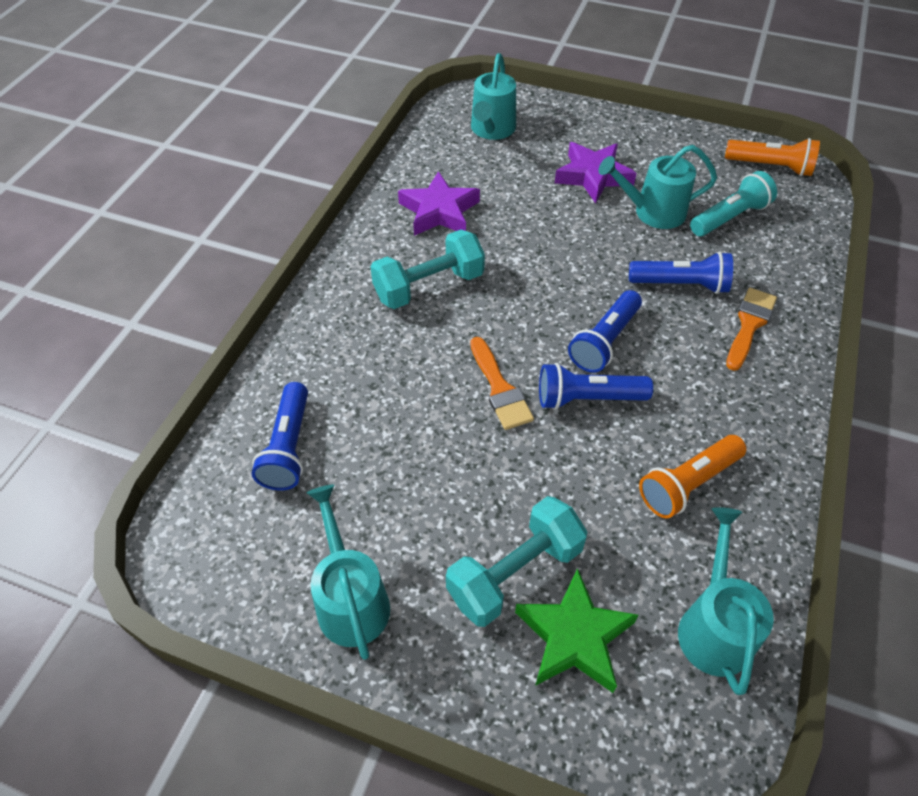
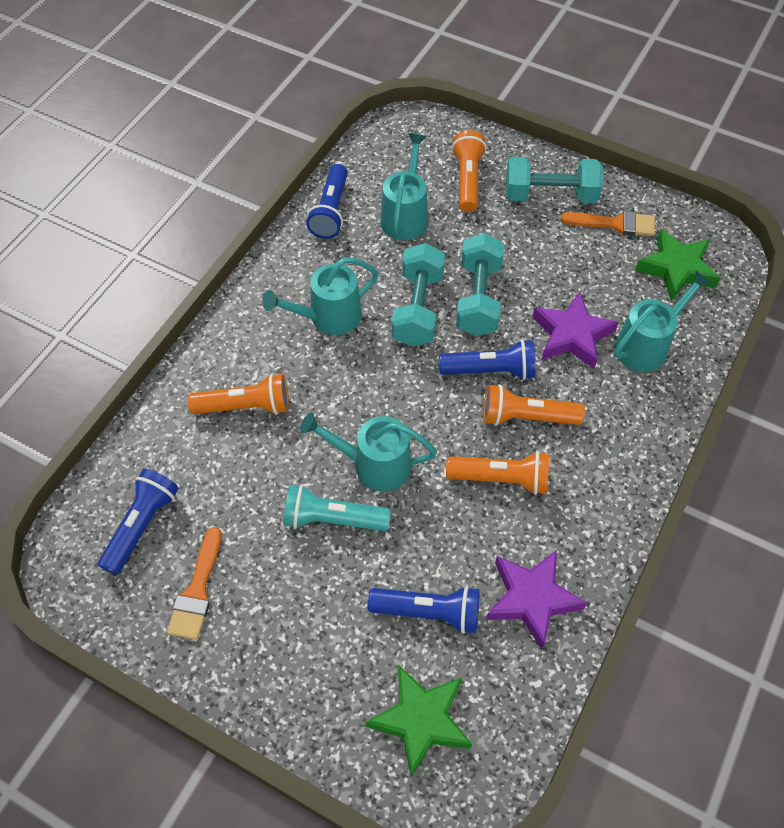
green star: 1 -> 2
orange flashlight: 2 -> 4
turquoise dumbbell: 2 -> 3

